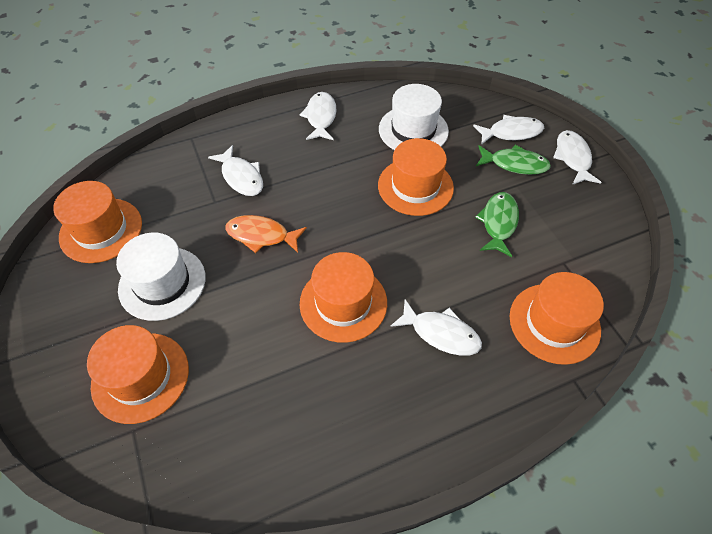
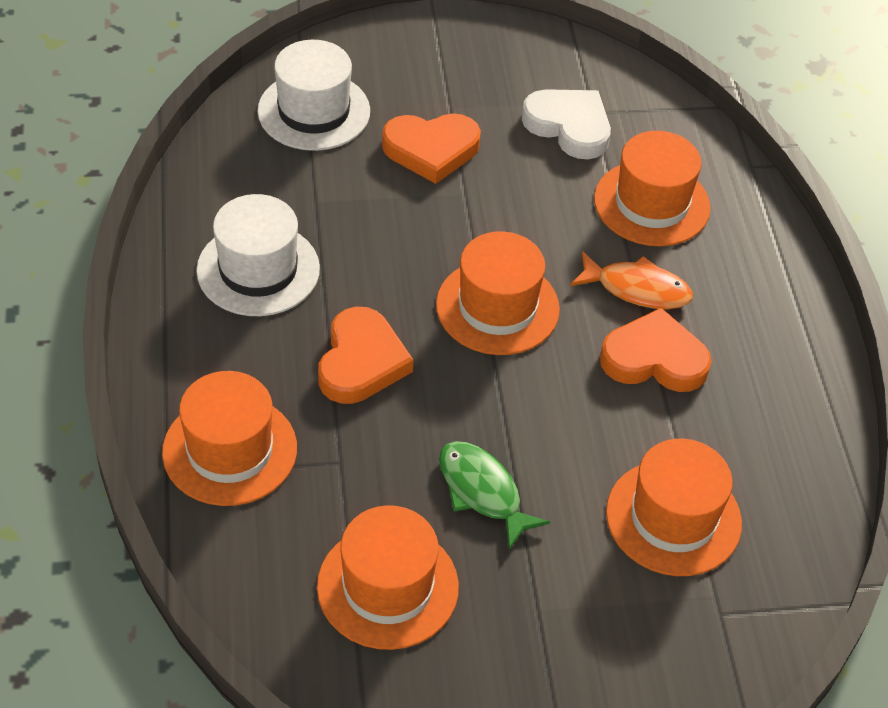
green fish: 2 -> 1
orange heart: 0 -> 3
white fish: 5 -> 0
white heart: 0 -> 1

